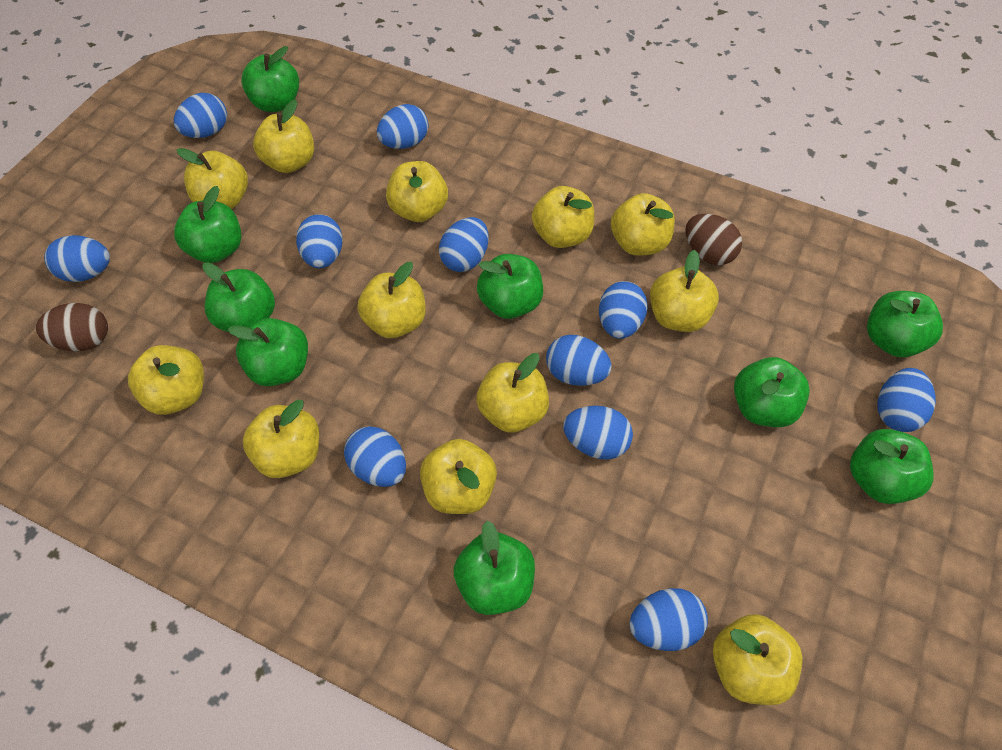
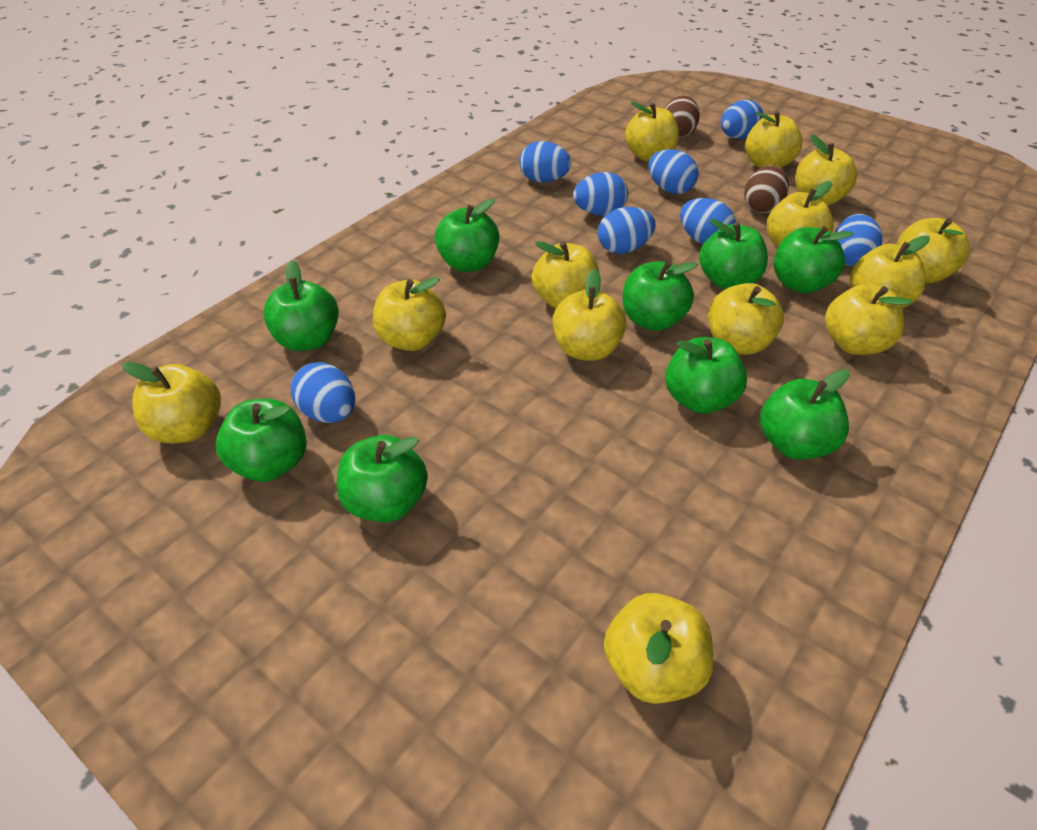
blue egg: 11 -> 8
yellow apple: 12 -> 13

